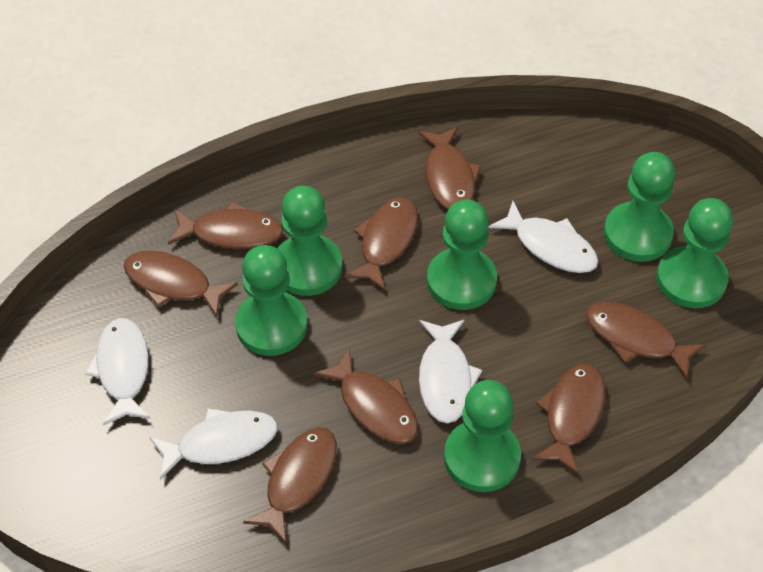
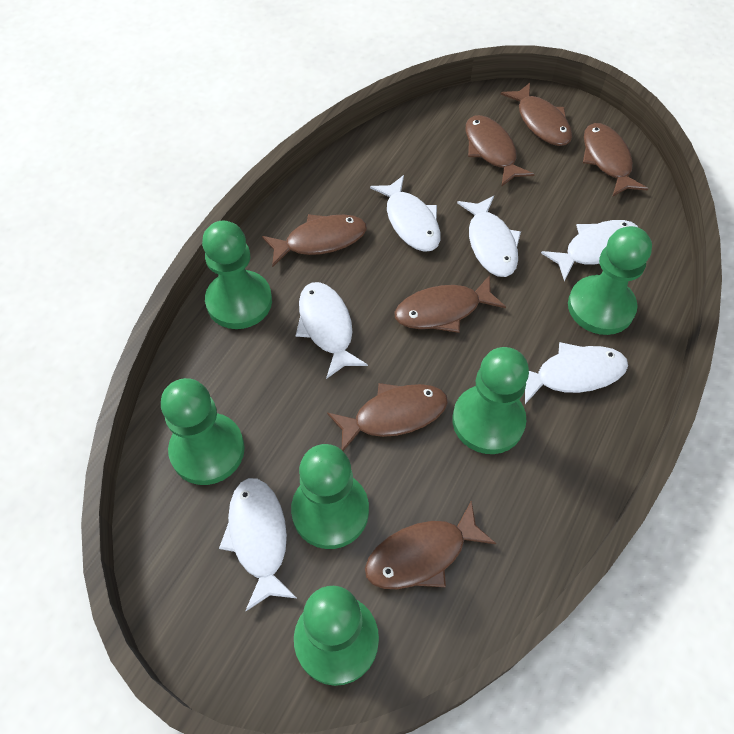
brown fish: 8 -> 7
white fish: 4 -> 6

